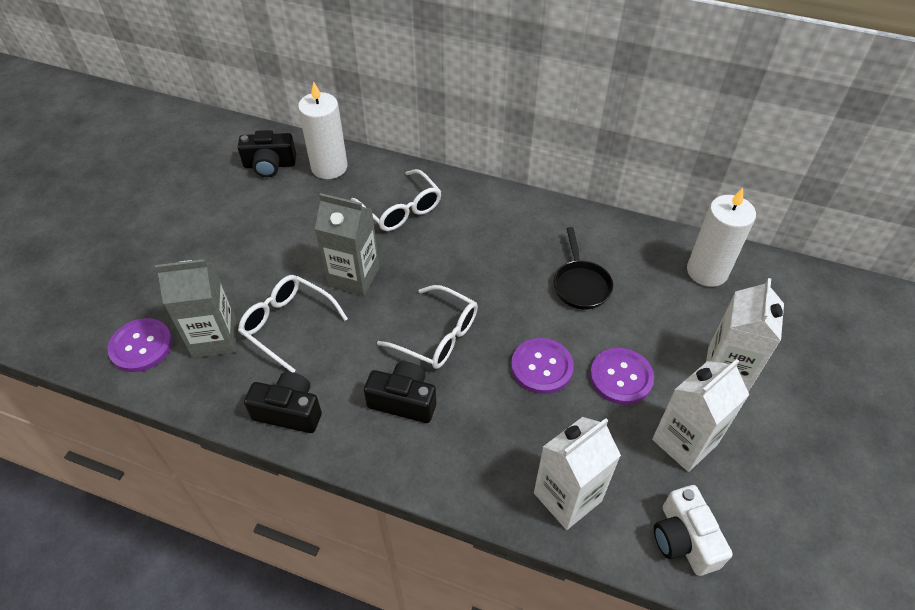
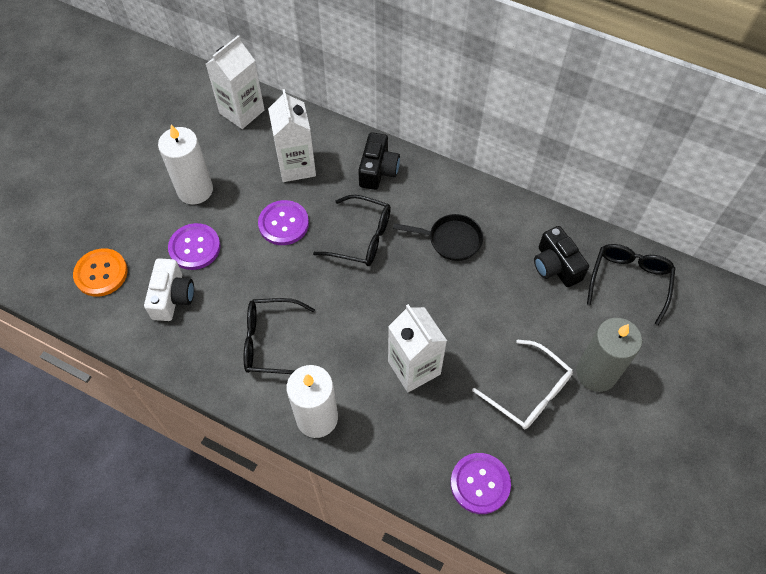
black camera: 3 -> 2
black glasses: 0 -> 3
grey candle: 0 -> 1
grey carton: 2 -> 0
orange button: 0 -> 1
white glasses: 3 -> 1

